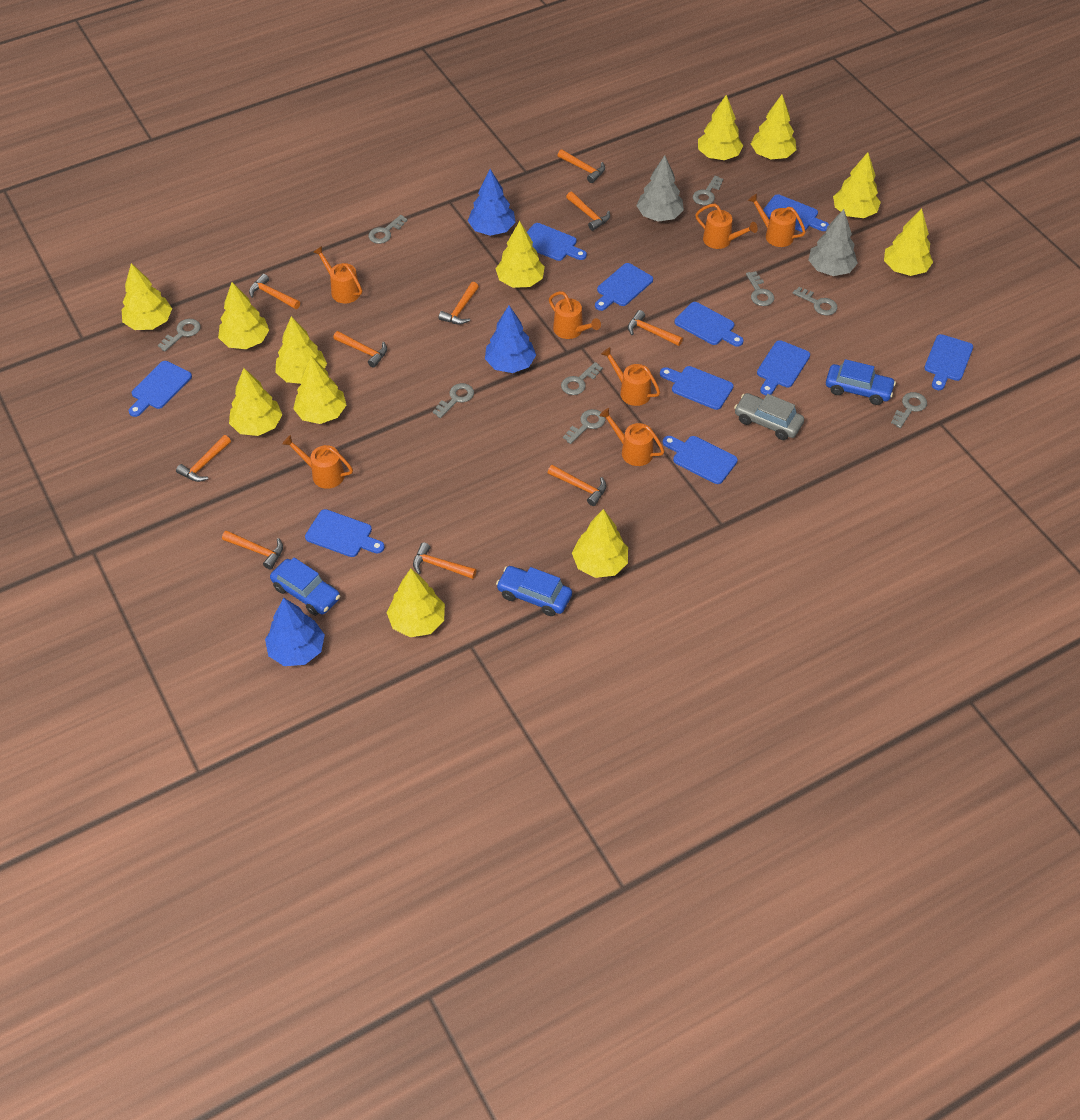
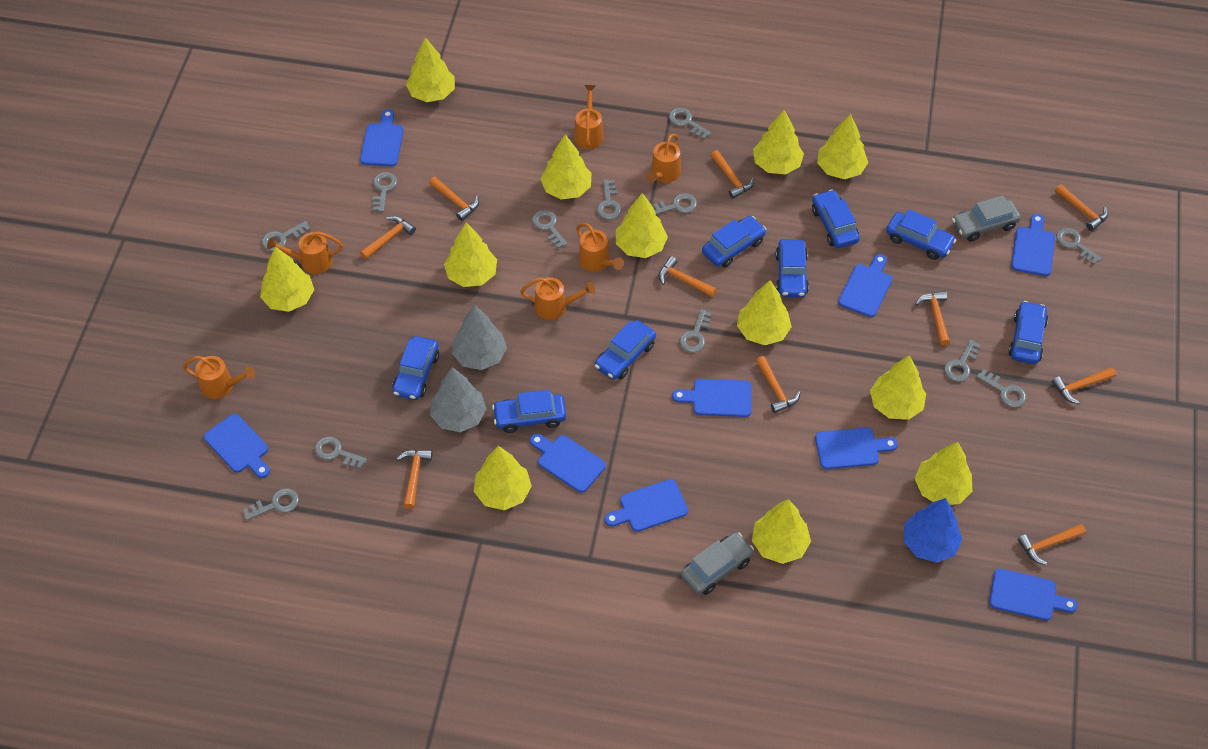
blue car: 3 -> 8
blue cutting board: 10 -> 9
blue tree: 3 -> 1
grey car: 1 -> 2
grey key: 9 -> 12
orange watering can: 7 -> 6

